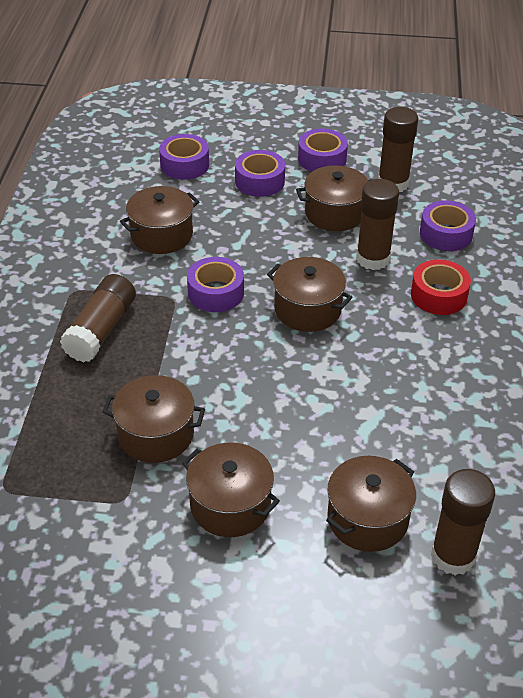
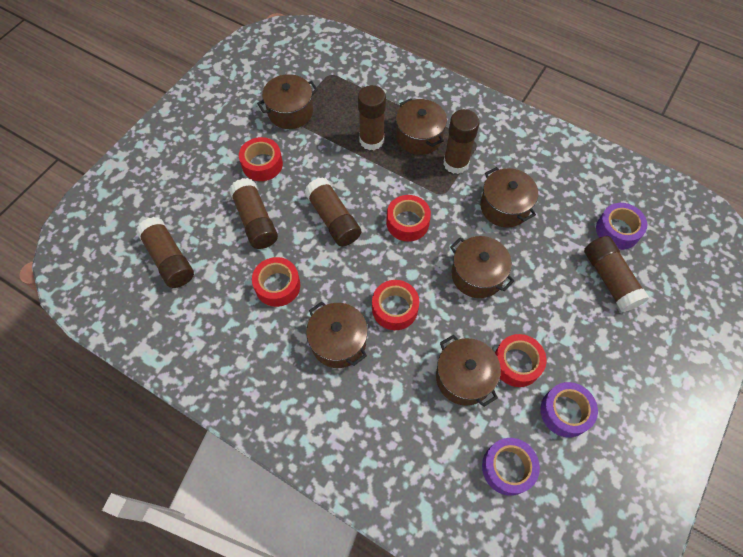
brown glue stick: 4 -> 6
purple tape: 5 -> 3
red tape: 1 -> 5

